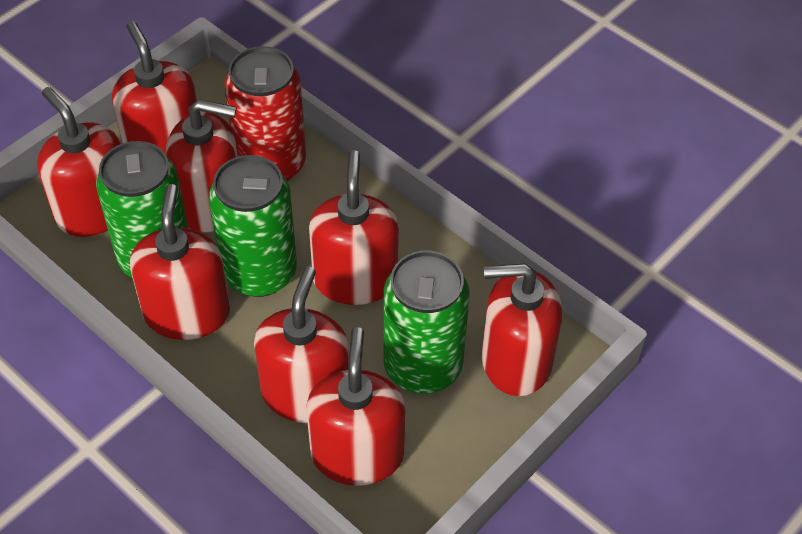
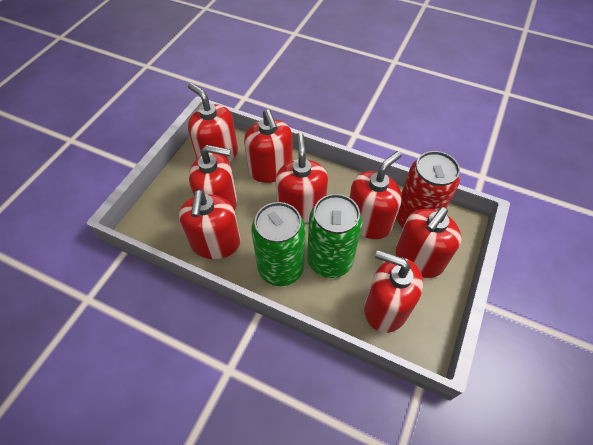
green can: 3 -> 2

